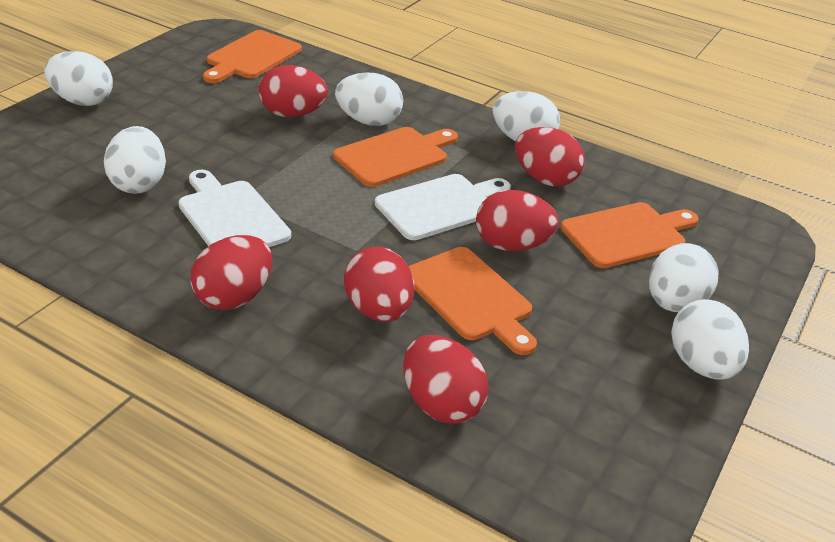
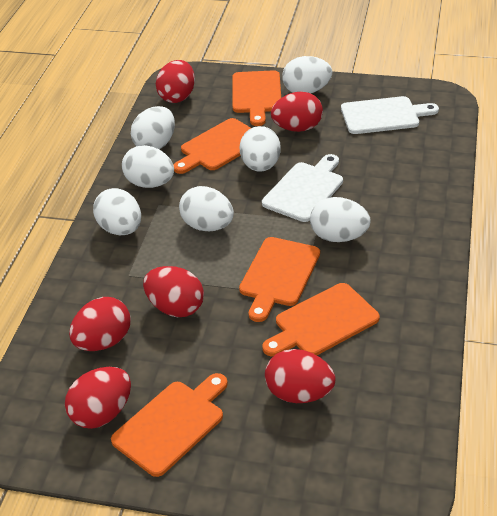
orange cutting board: 4 -> 5
white egg: 6 -> 7

